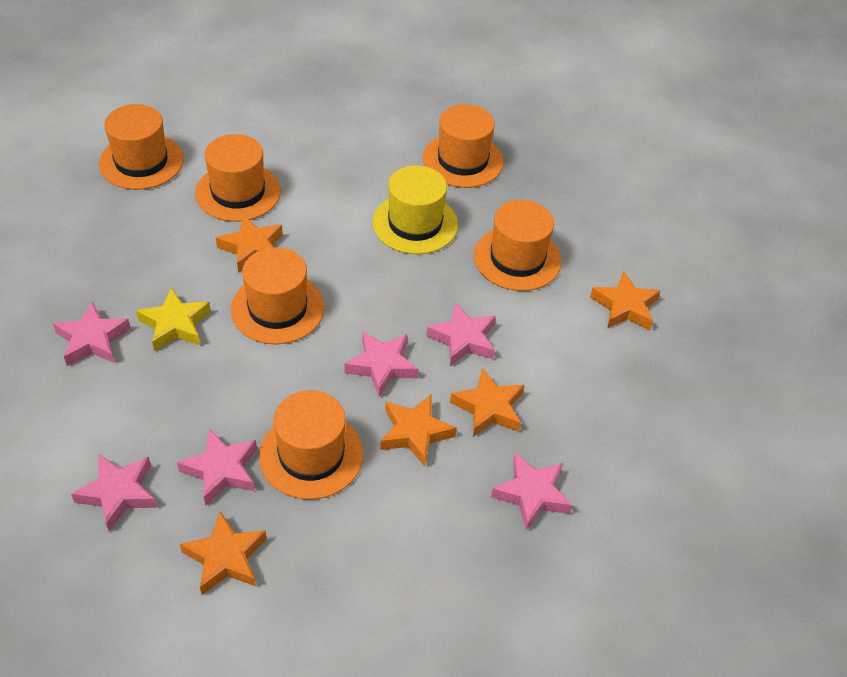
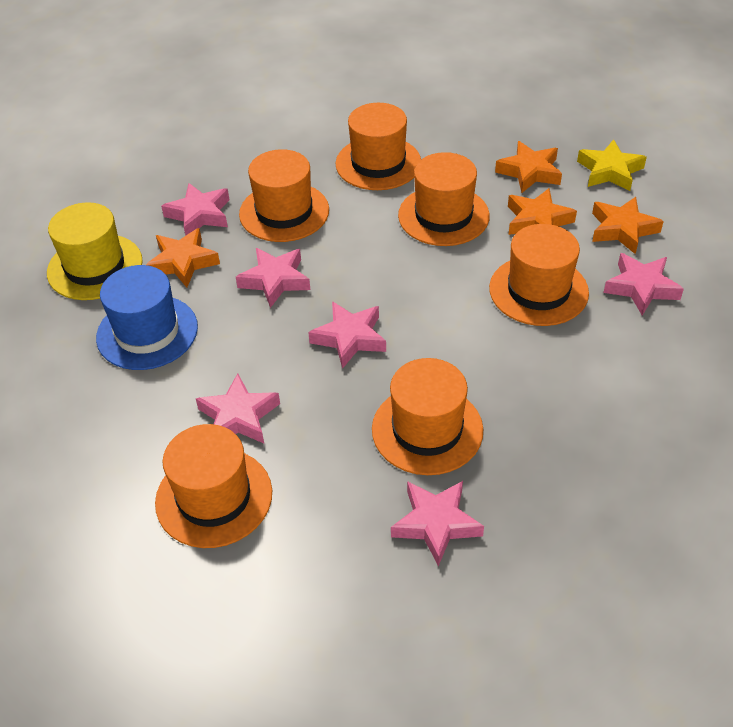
blue hat: 0 -> 1
orange star: 5 -> 4

